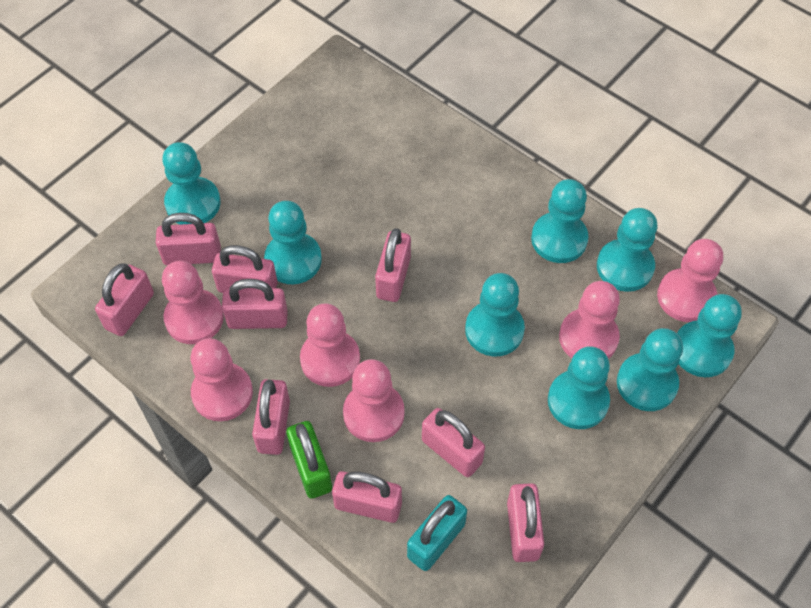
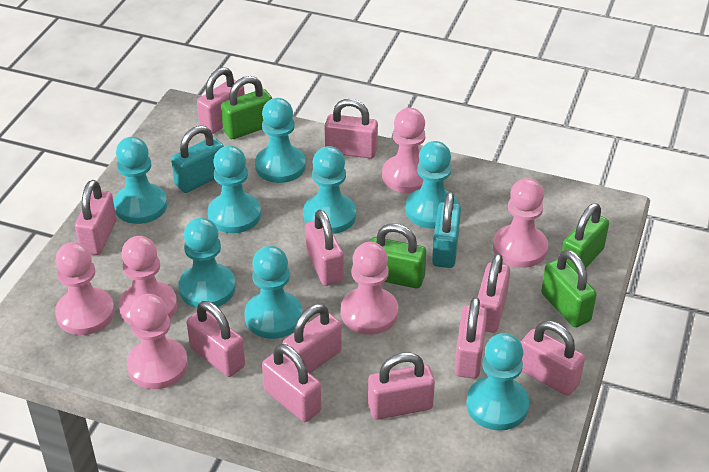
green padlock: 1 -> 4
pink padlock: 9 -> 11
turquoise padlock: 1 -> 2

